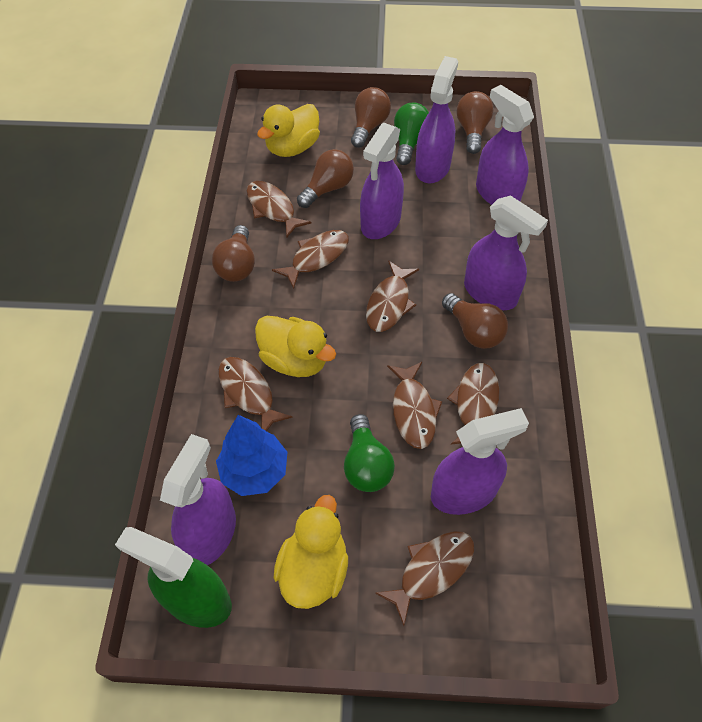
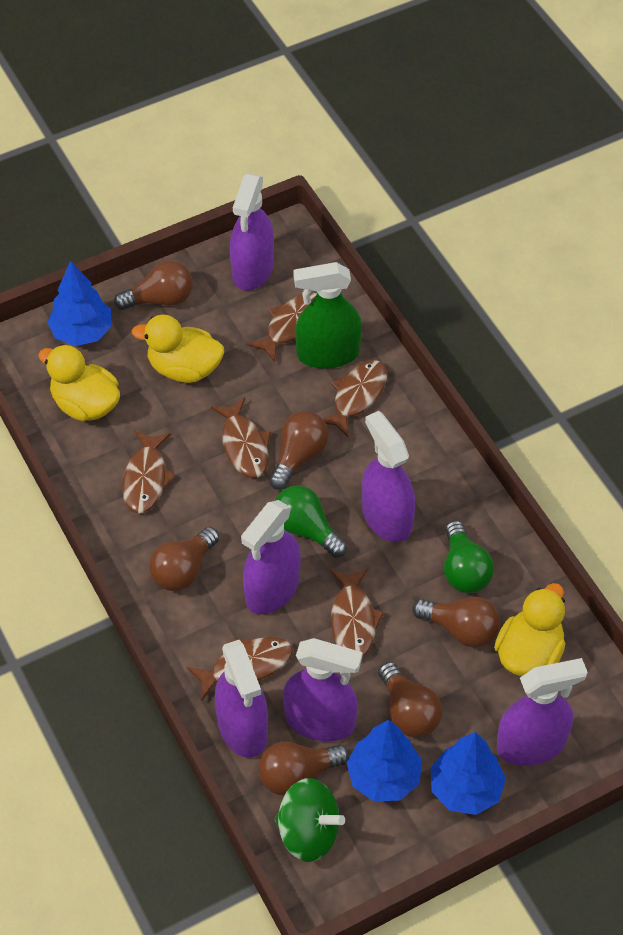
blue tree: 1 -> 3
brown fish: 7 -> 6
brown light bulb: 5 -> 6
green spinning top: 0 -> 1

